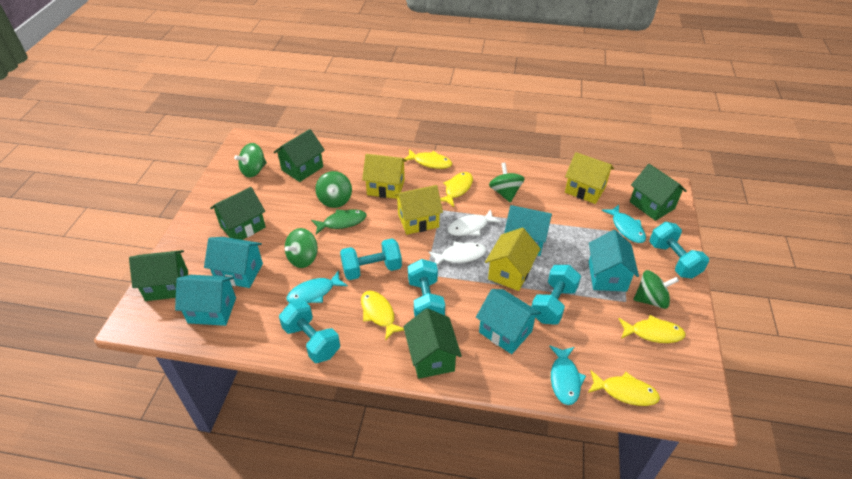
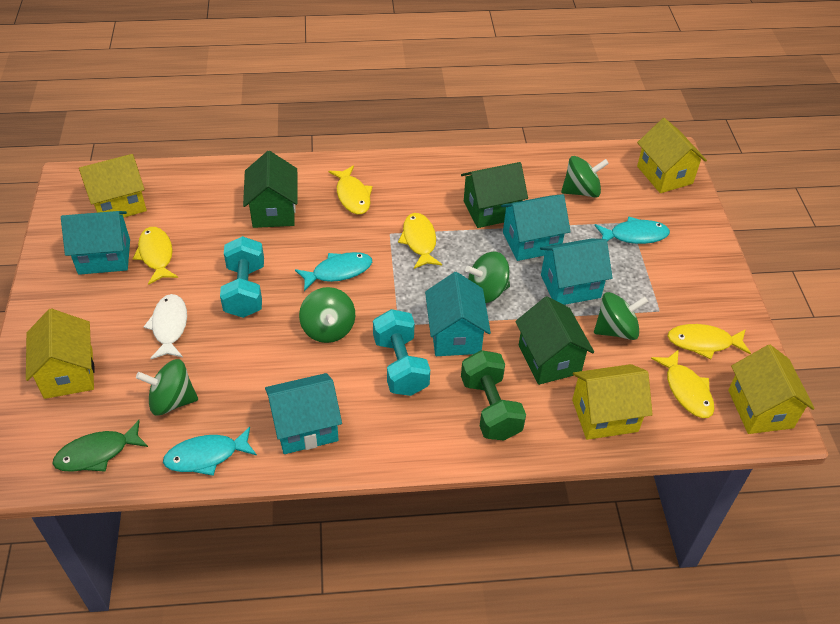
green dumbbell: 0 -> 1
green house: 5 -> 3
turquoise dumbbell: 5 -> 2
white fish: 2 -> 1
yellow house: 4 -> 5

